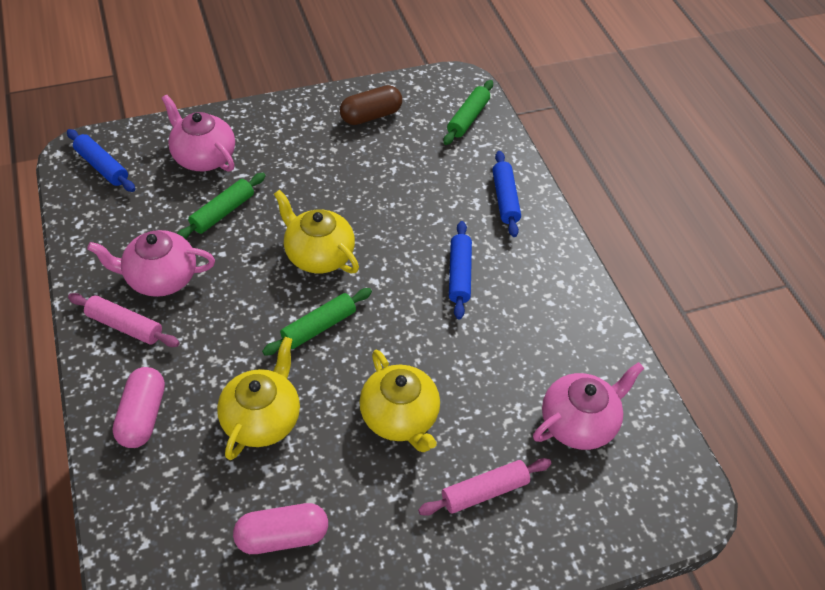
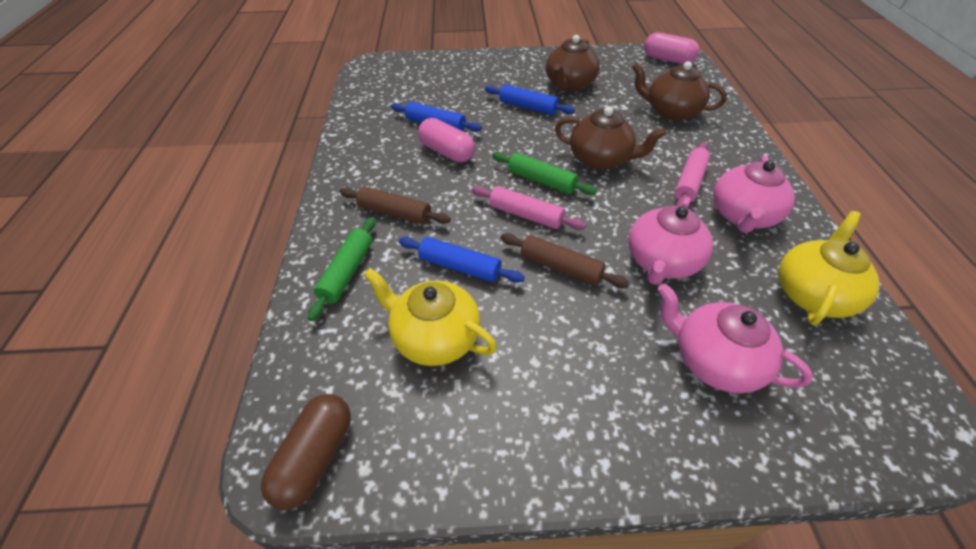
brown rolling pin: 0 -> 2
brown teapot: 0 -> 3
green rolling pin: 3 -> 2
yellow teapot: 3 -> 2

